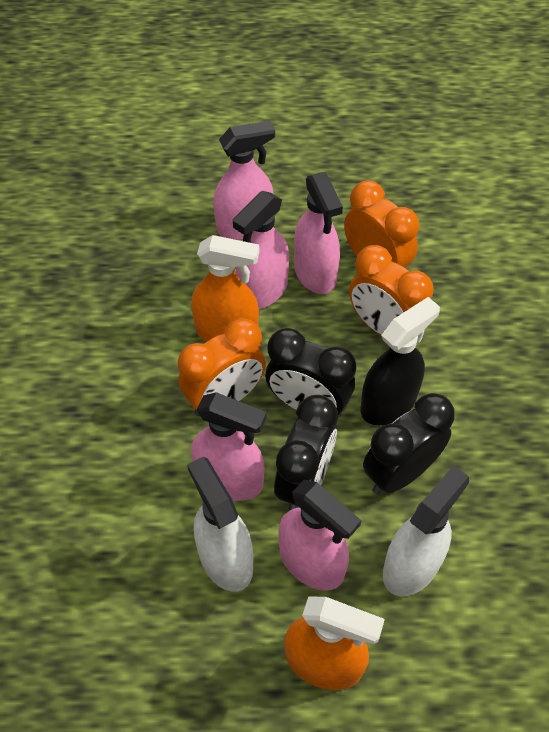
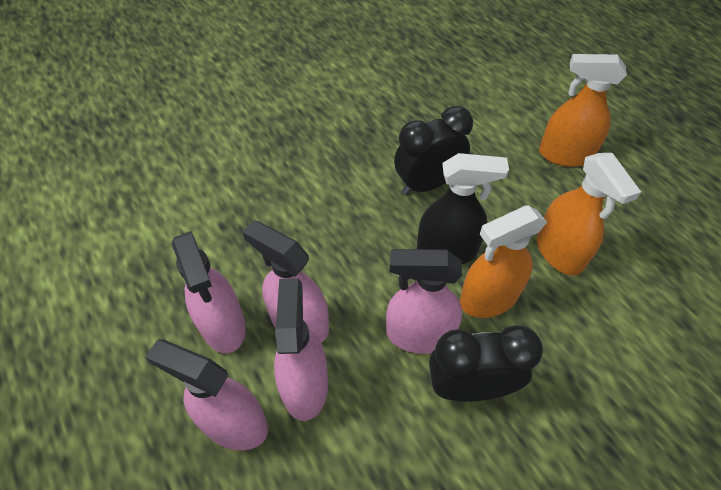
black clock: 3 -> 2
orange clock: 3 -> 0
orange spray bottle: 2 -> 3
white spray bottle: 2 -> 0

